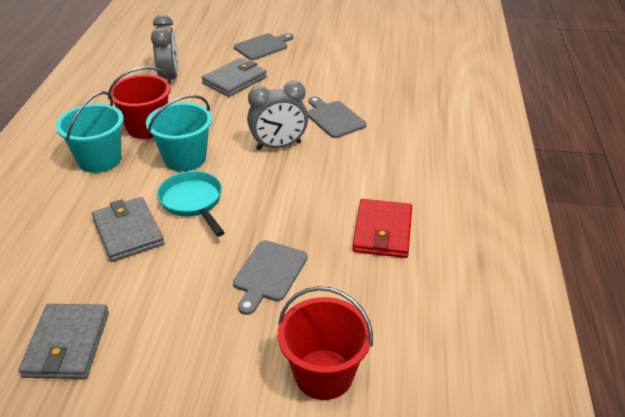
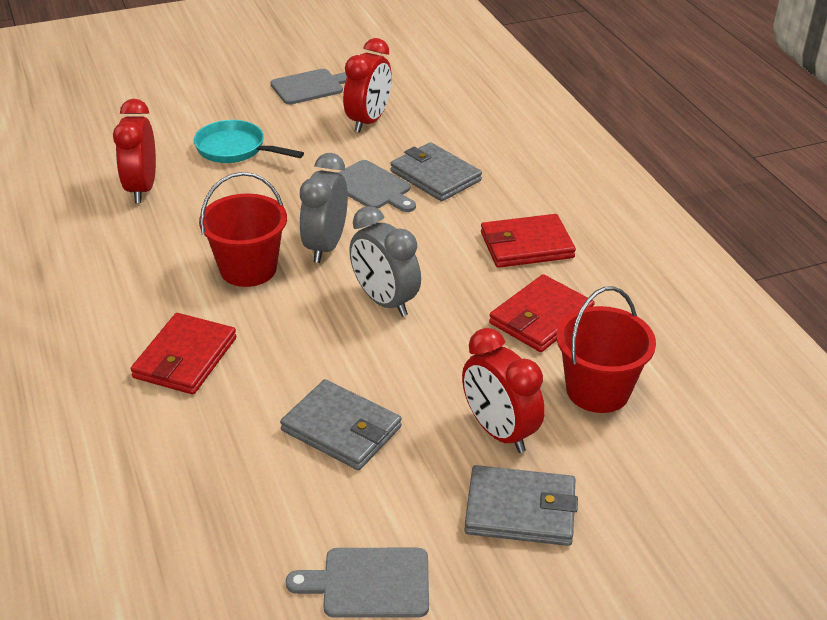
red clock: 0 -> 3
red wallet: 1 -> 3
turquoise bucket: 2 -> 0

